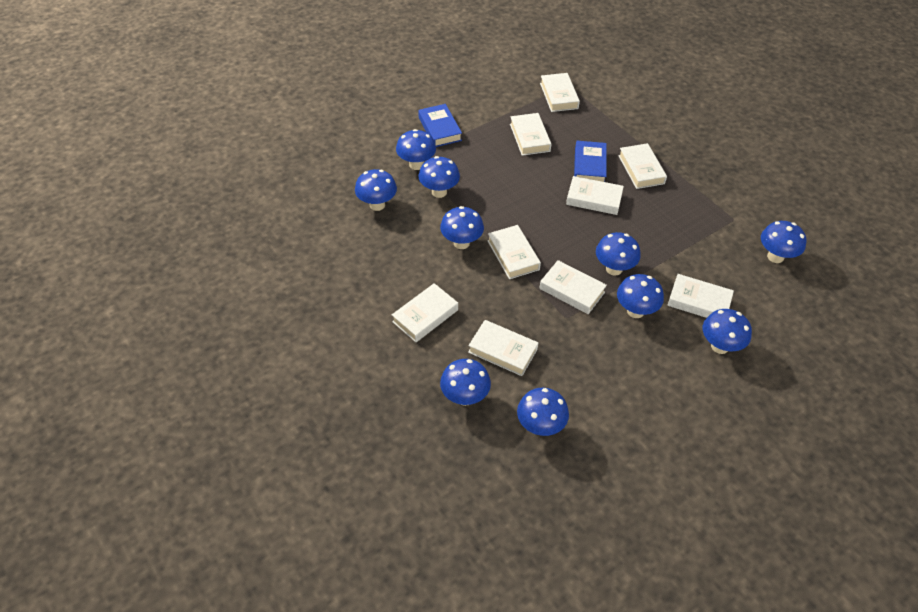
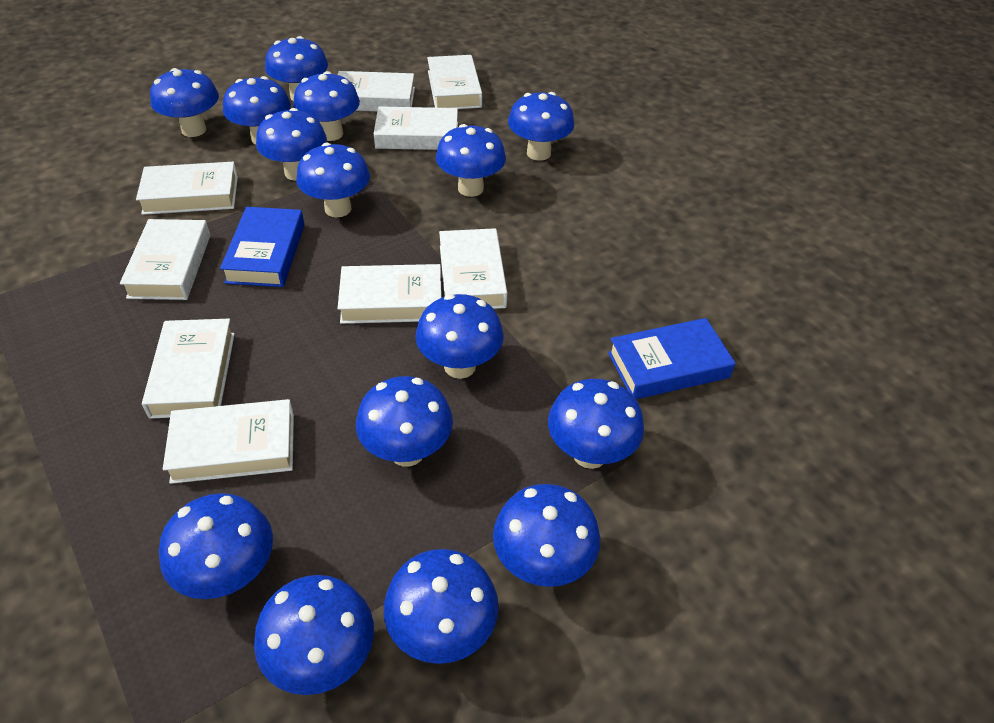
blue mushroom: 10 -> 15

